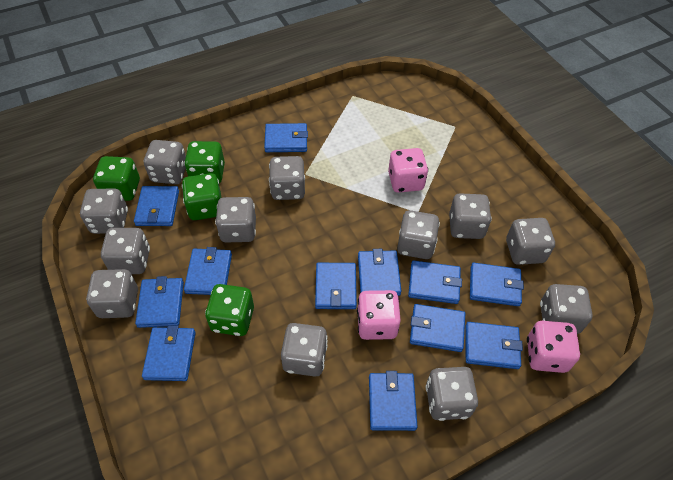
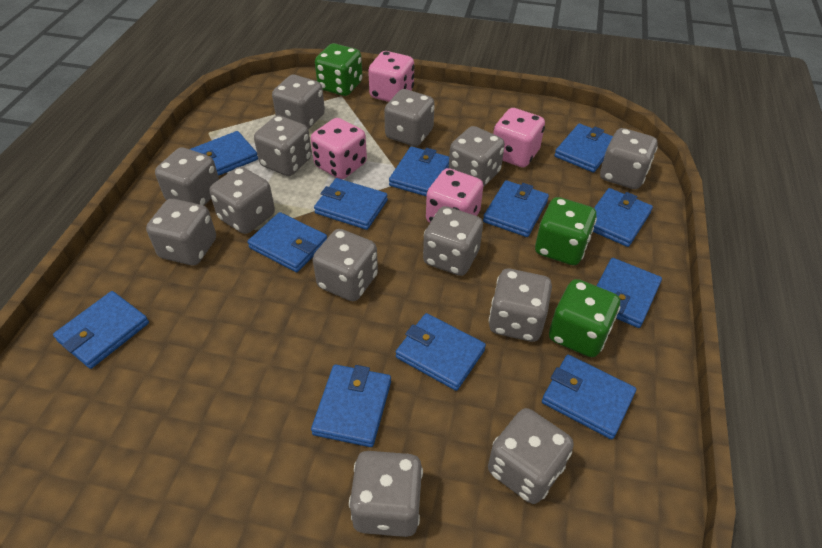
green dice: 4 -> 3
grey dice: 12 -> 13
pink dice: 3 -> 4

